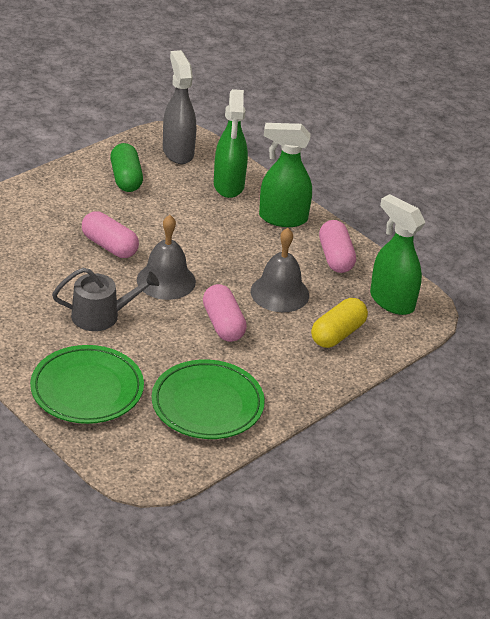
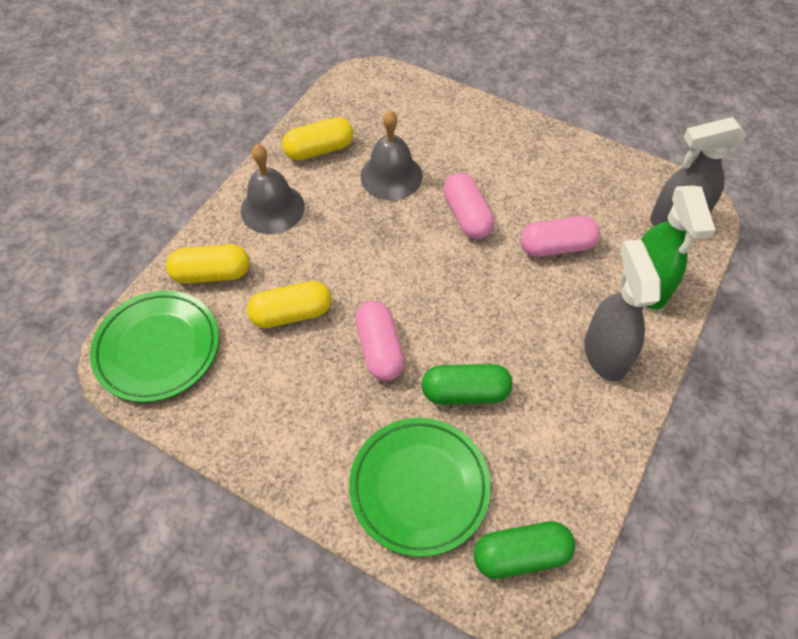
green capsule: 1 -> 2
green spray bottle: 3 -> 1
grey spray bottle: 1 -> 2
grey watering can: 1 -> 0
yellow capsule: 1 -> 3

